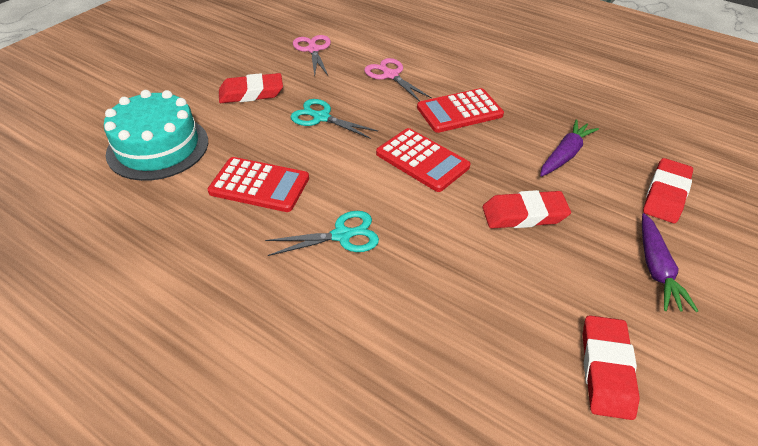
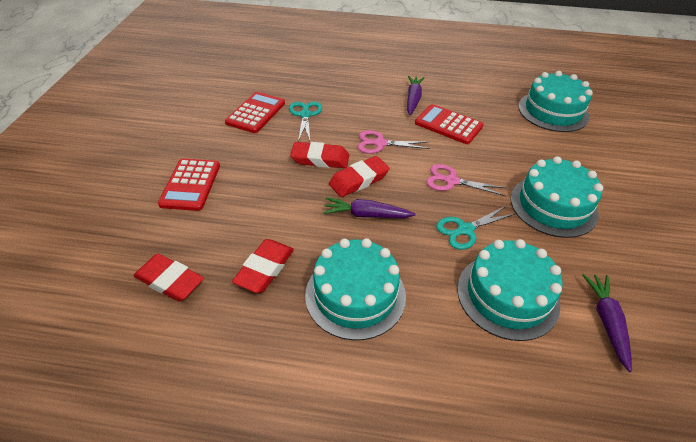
purple carrot: 2 -> 3
turquoise cake: 1 -> 4

